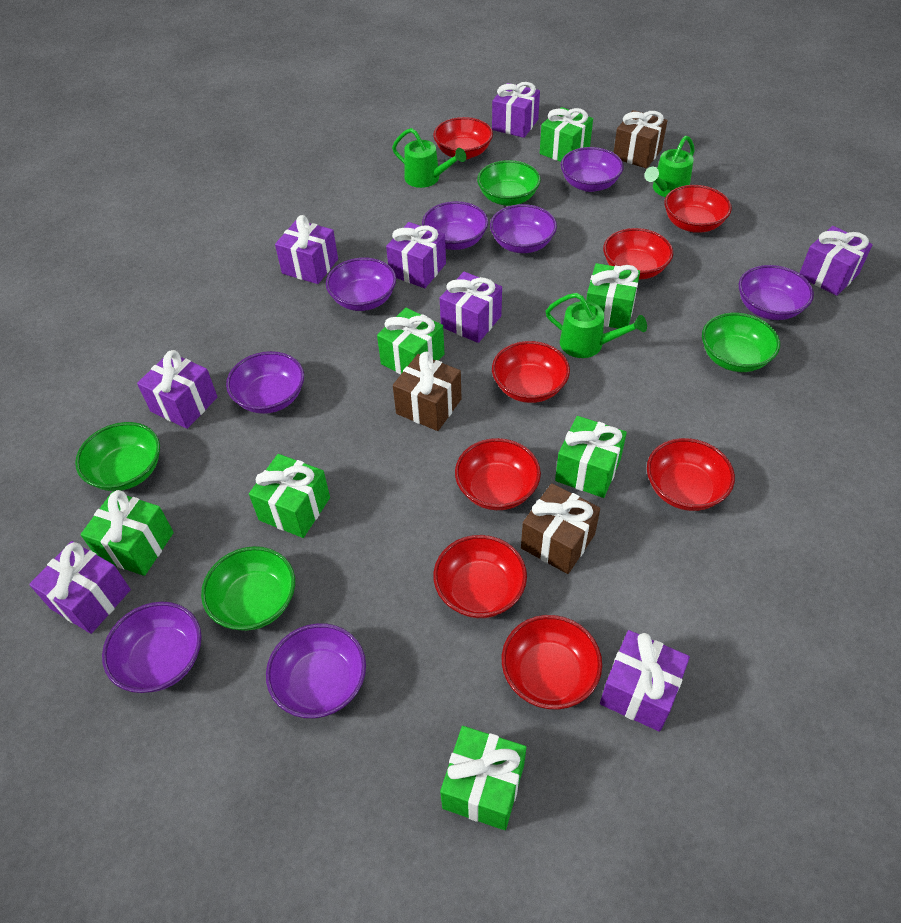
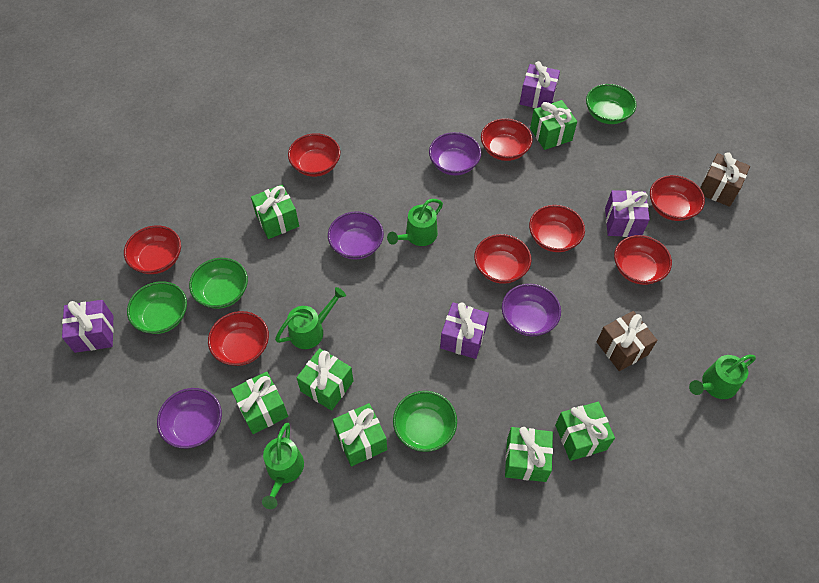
brown gift: 3 -> 2
green watering can: 3 -> 4
purple bowl: 8 -> 4
purple gift: 8 -> 4

